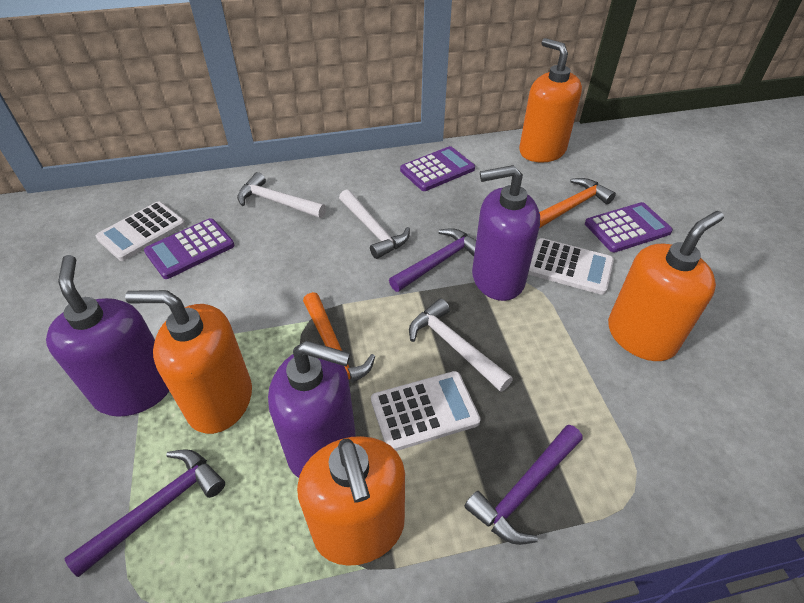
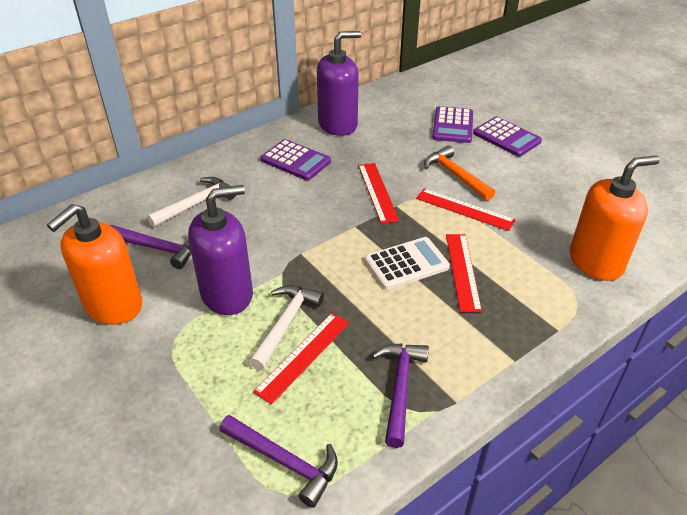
orange hammer: 2 -> 1
orange soap dispenser: 4 -> 2
purple soap dispenser: 3 -> 2
red ruler: 0 -> 4
white calculator: 3 -> 1
white hammer: 3 -> 2

